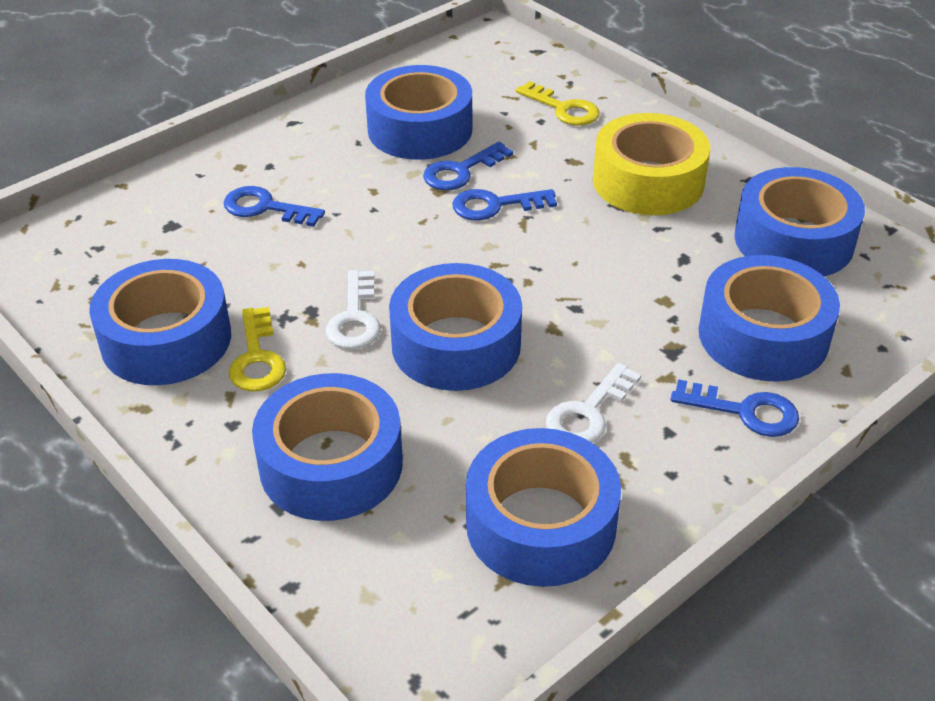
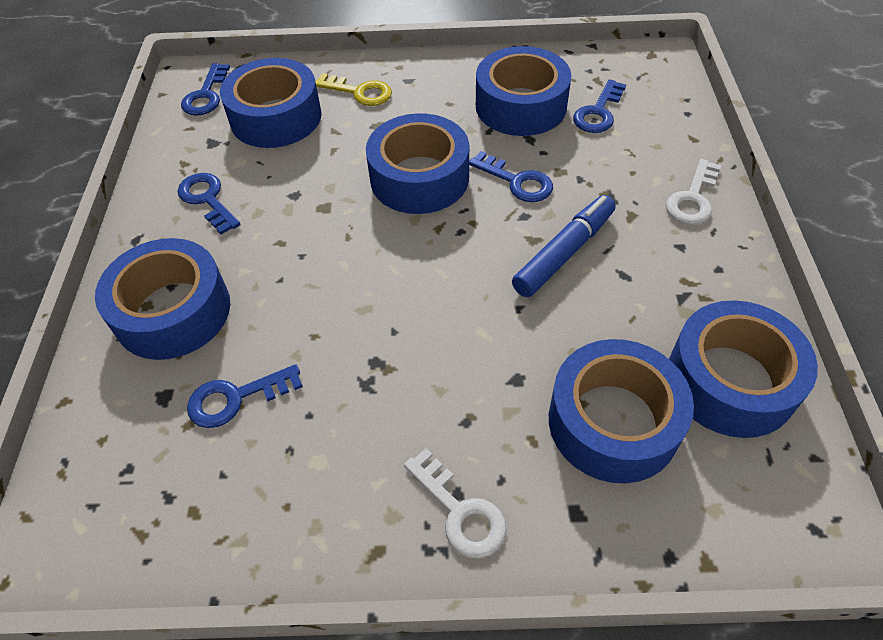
blue key: 4 -> 5
blue marker: 0 -> 1
blue tape: 7 -> 6
yellow key: 2 -> 1
yellow tape: 1 -> 0

